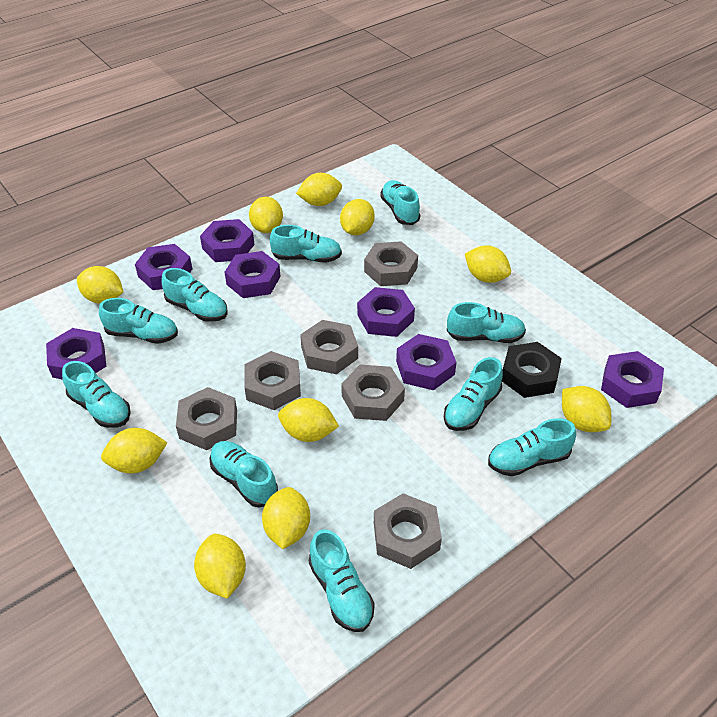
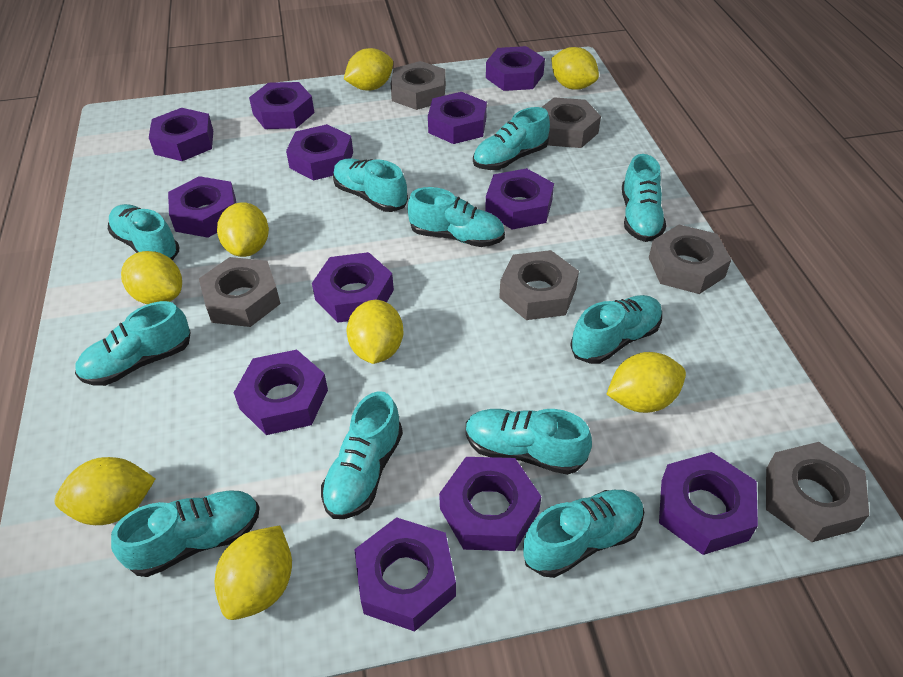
black nut: 1 -> 0
purple nut: 7 -> 12
turquoise shoe: 10 -> 11
yellow lemon: 10 -> 8

